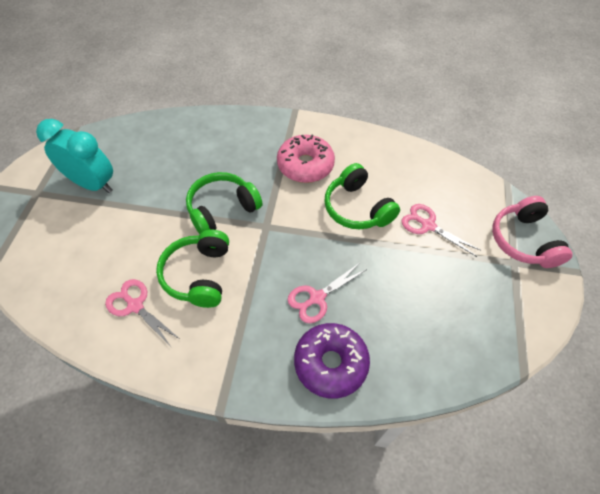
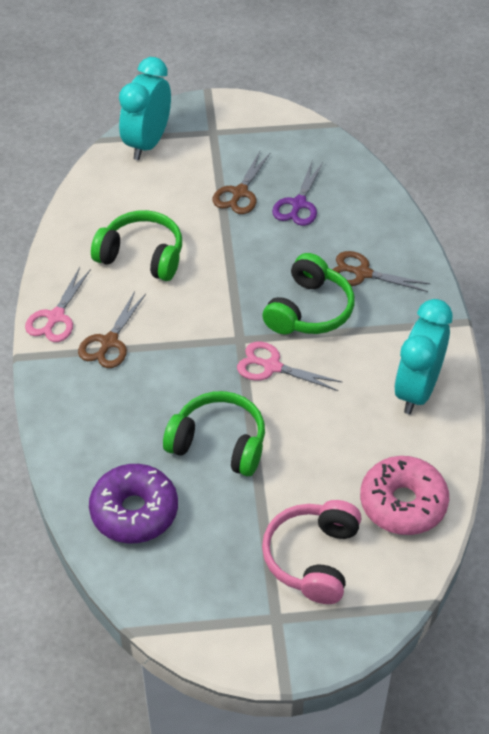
brown scissors: 0 -> 3
pink scissors: 3 -> 2
purple scissors: 0 -> 1
turquoise clock: 1 -> 2

